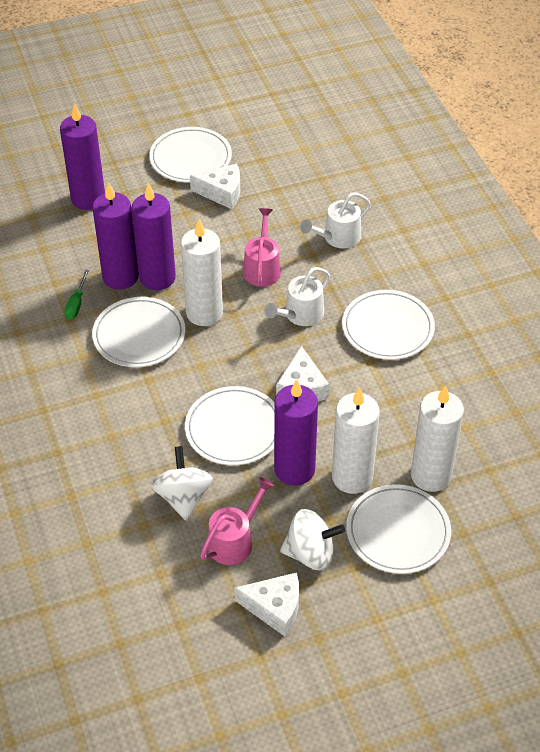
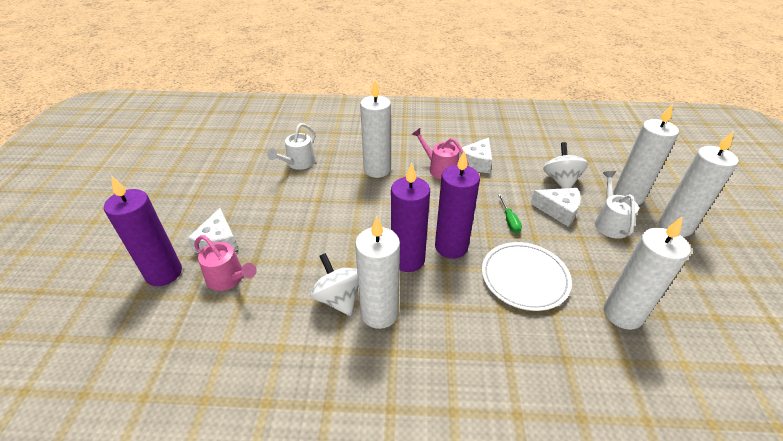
purple candle: 4 -> 3
white candle: 3 -> 5
white plate: 5 -> 1

